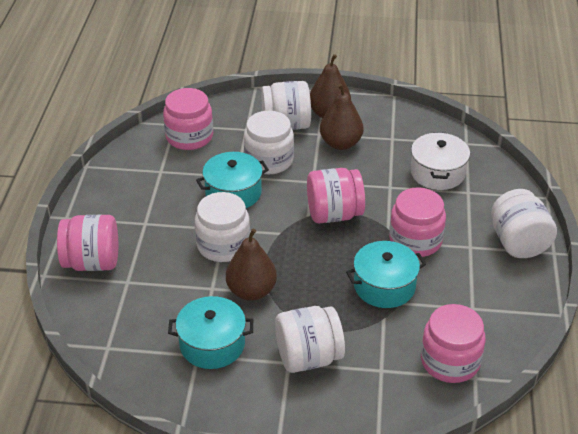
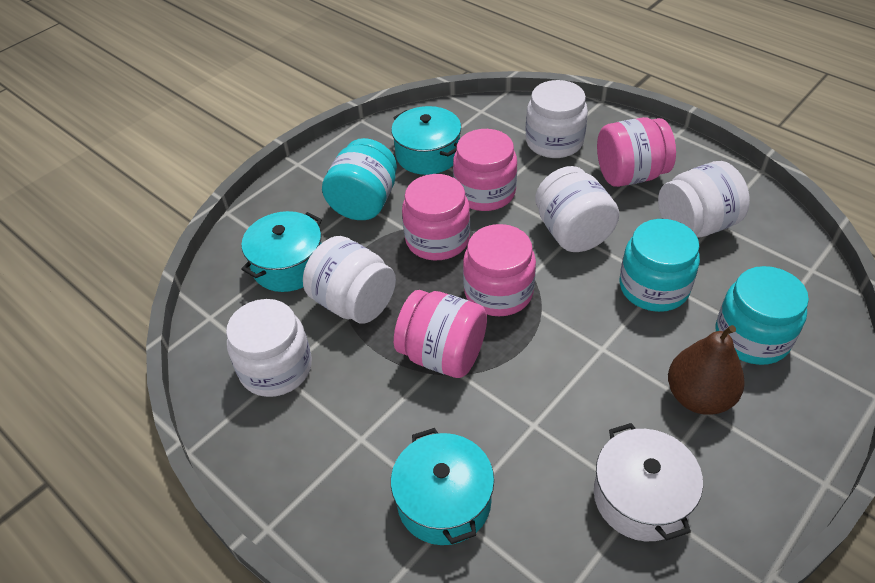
brown pear: 3 -> 1
turquoise jar: 0 -> 3

